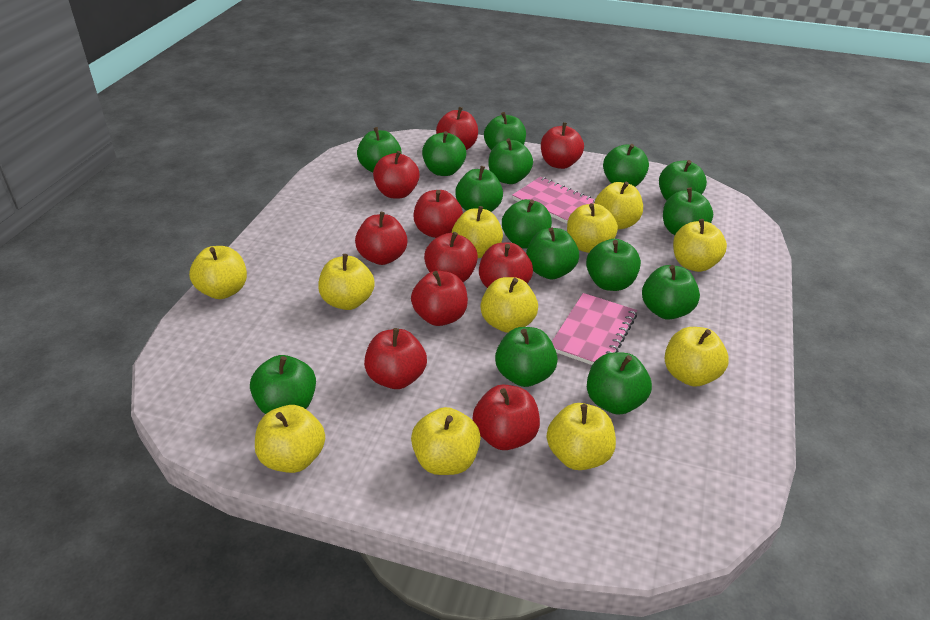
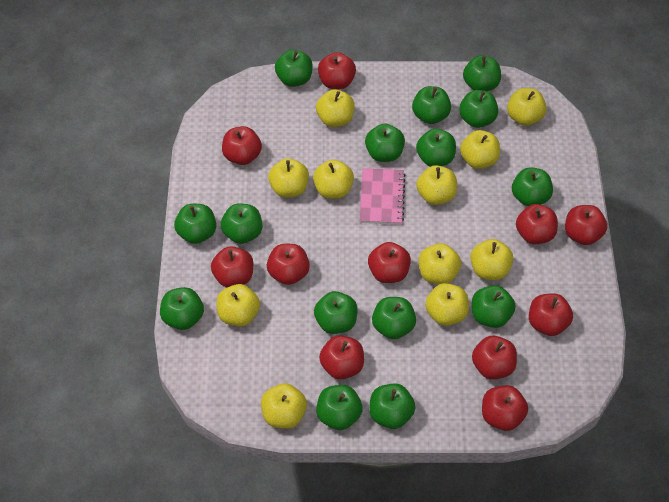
pink notebook: 2 -> 1
red apple: 10 -> 11

